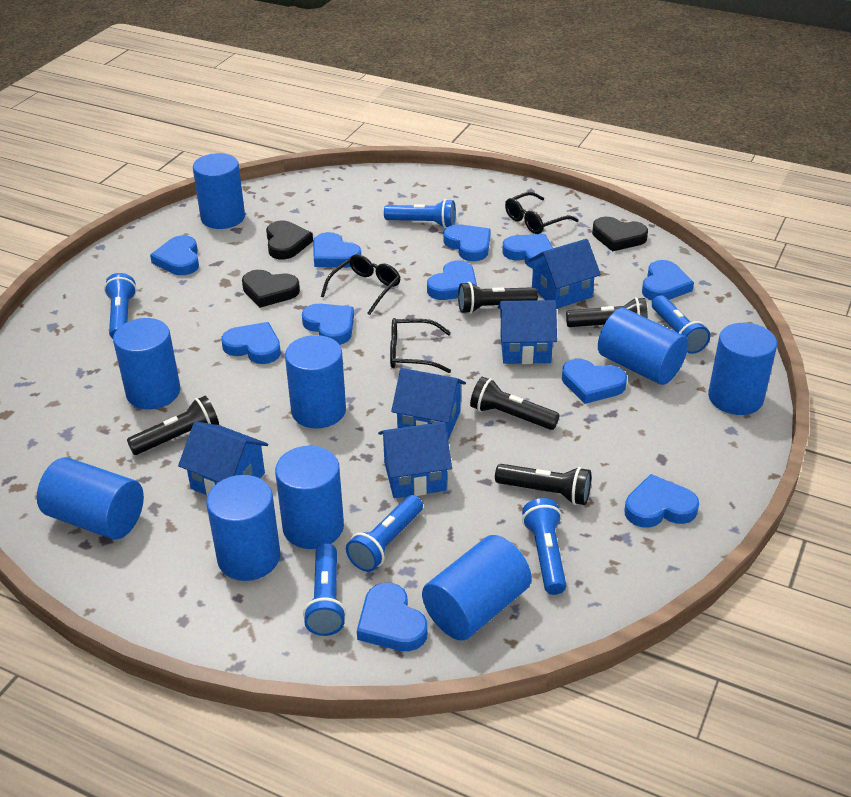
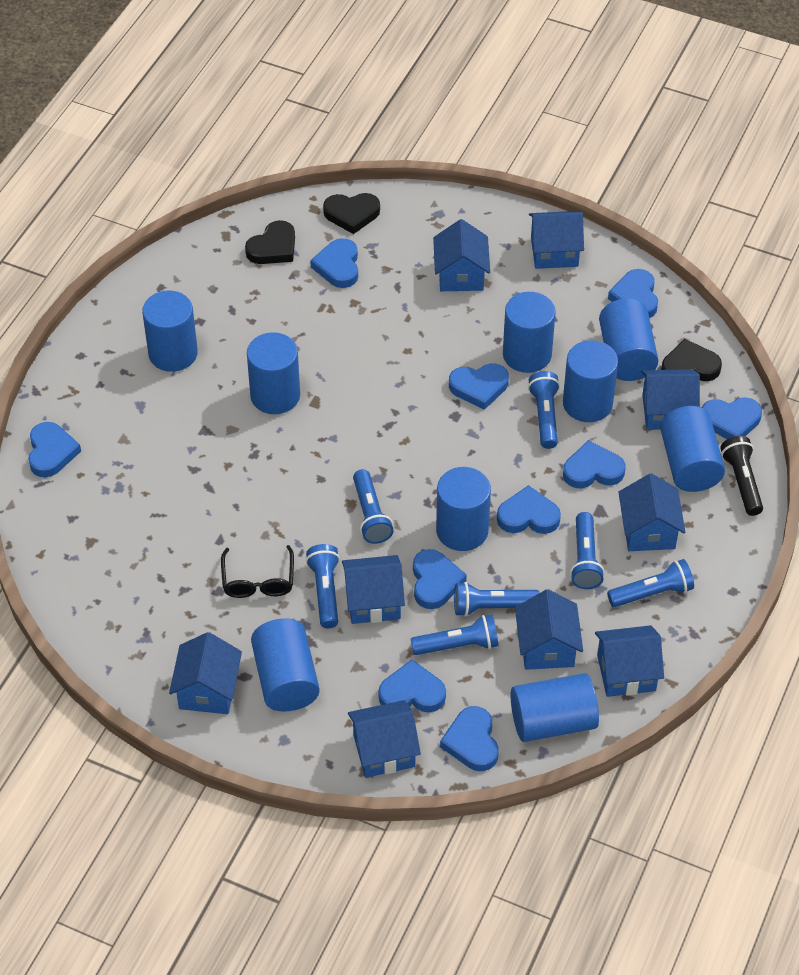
black flashlight: 5 -> 1
black glasses: 3 -> 1
blue flashlight: 6 -> 7
blue heart: 11 -> 10
blue house: 5 -> 9

